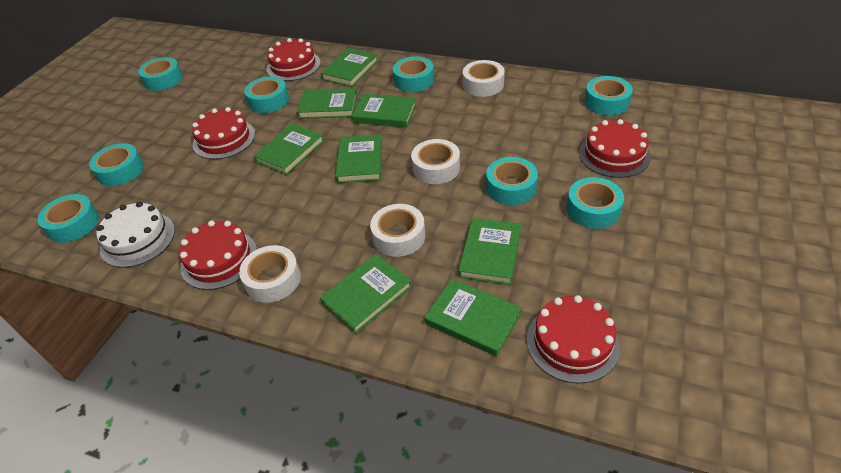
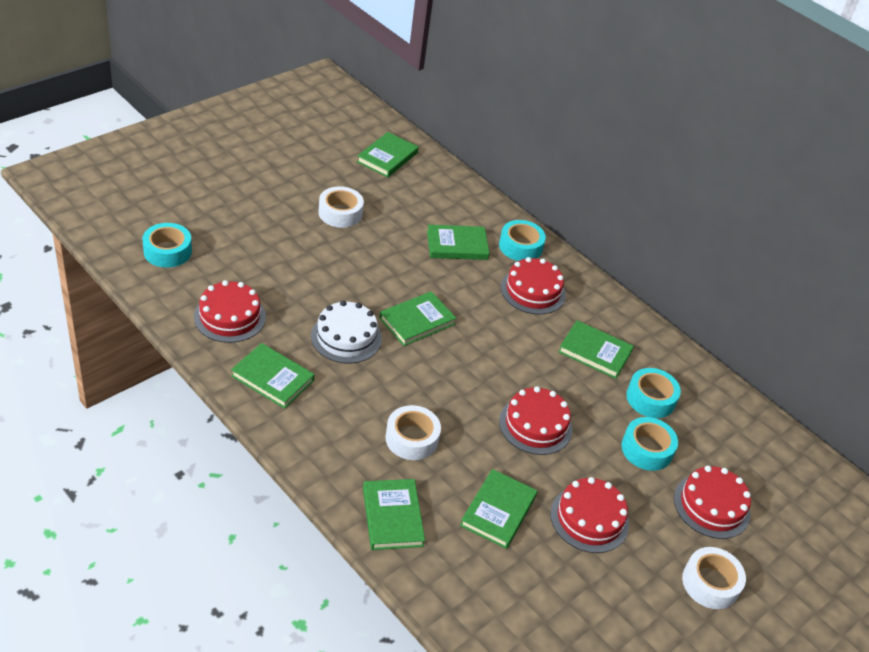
green book: 8 -> 7
turquoise tape: 8 -> 4
white tape: 4 -> 3

